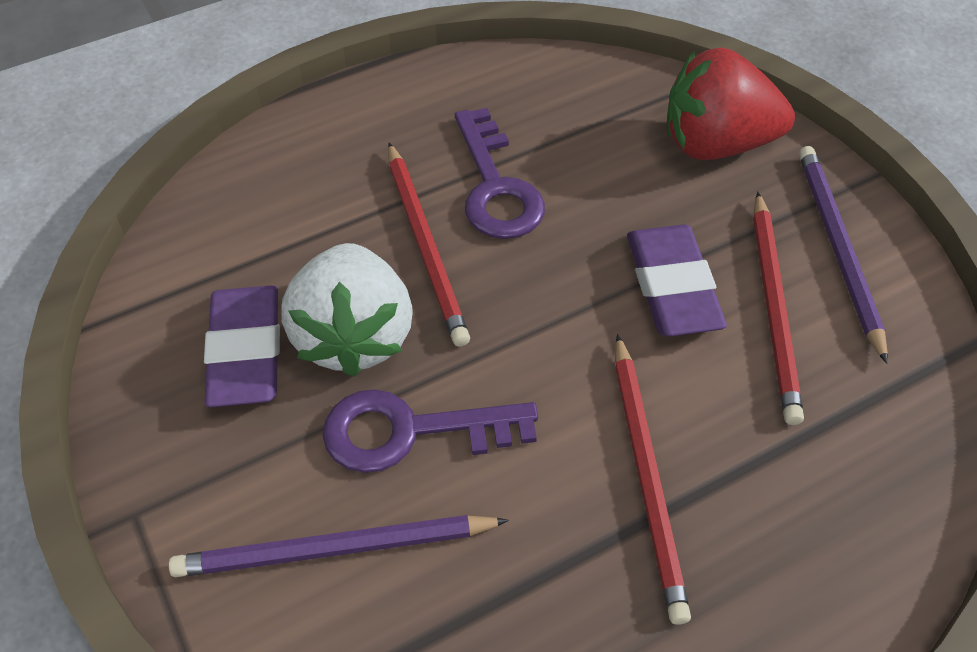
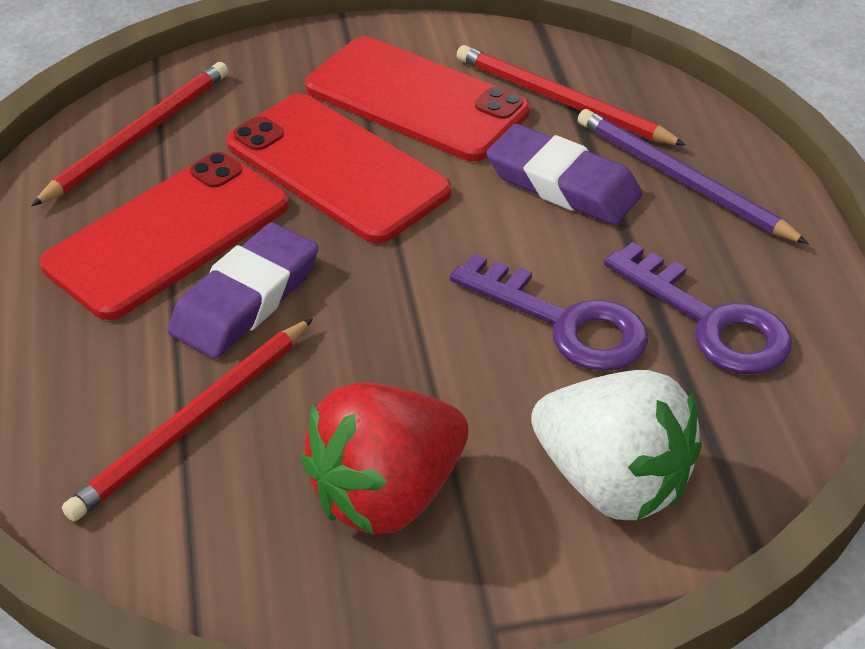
purple pencil: 2 -> 1
red phone: 0 -> 3

